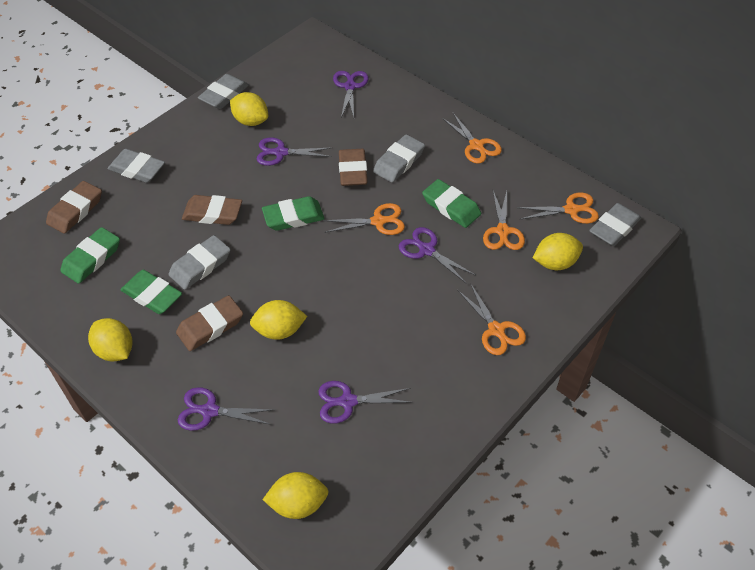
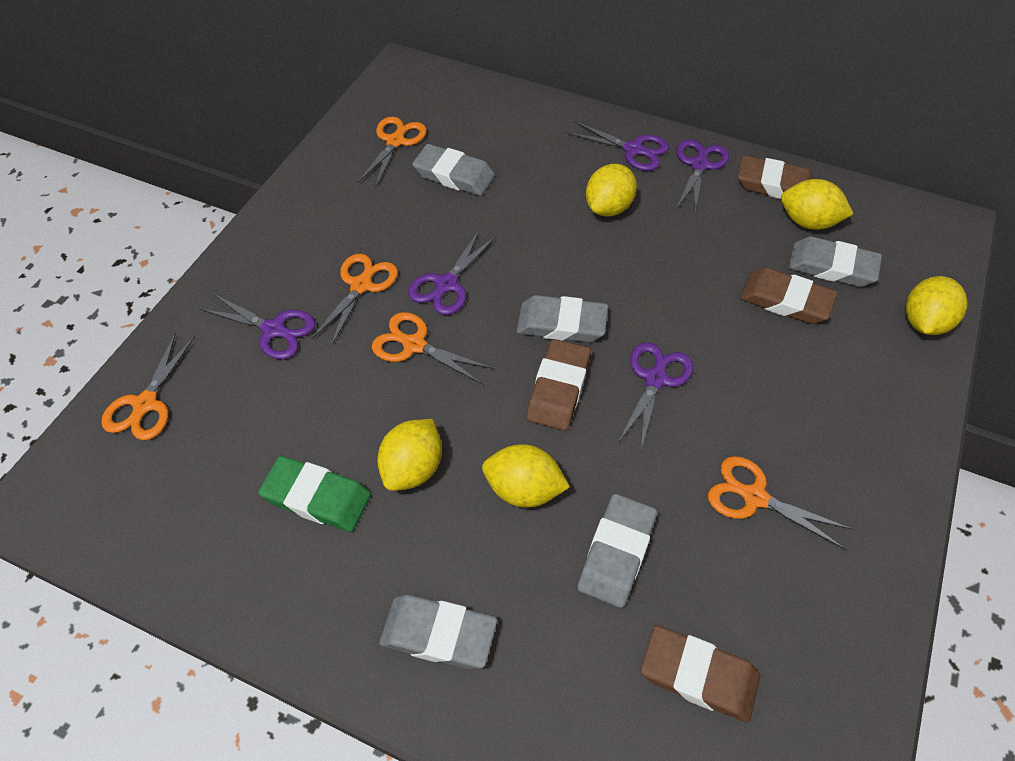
green eraser: 4 -> 1

